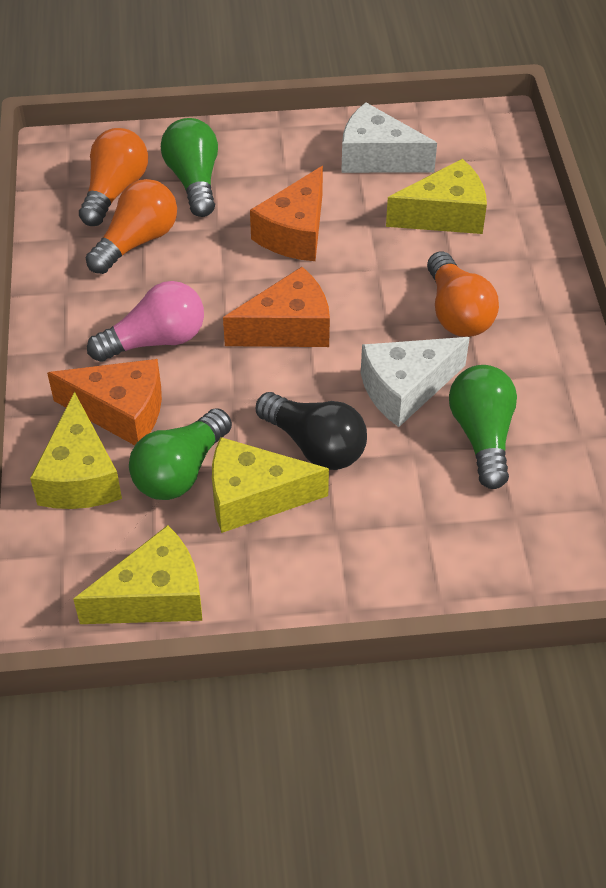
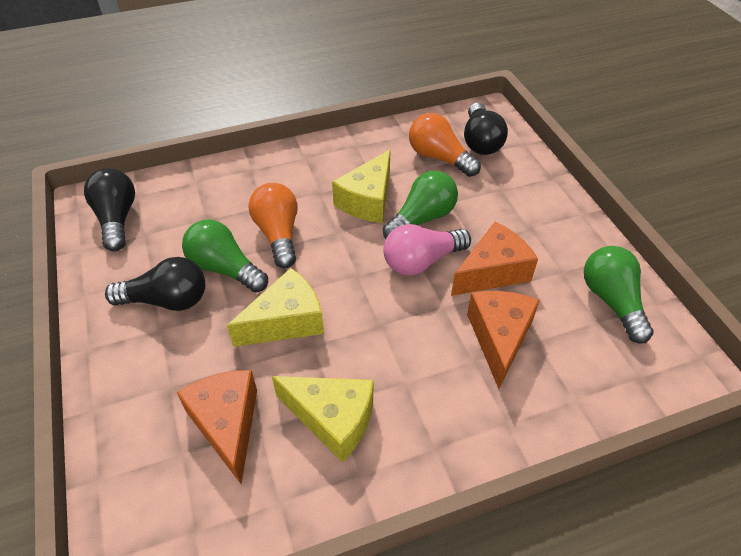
black light bulb: 1 -> 3
orange light bulb: 3 -> 2
white cheese: 2 -> 0
yellow cheese: 4 -> 3

